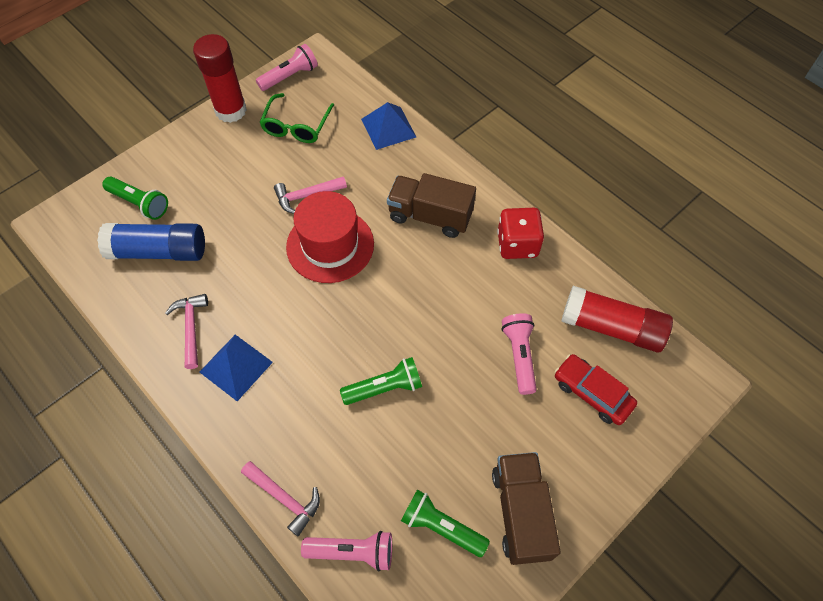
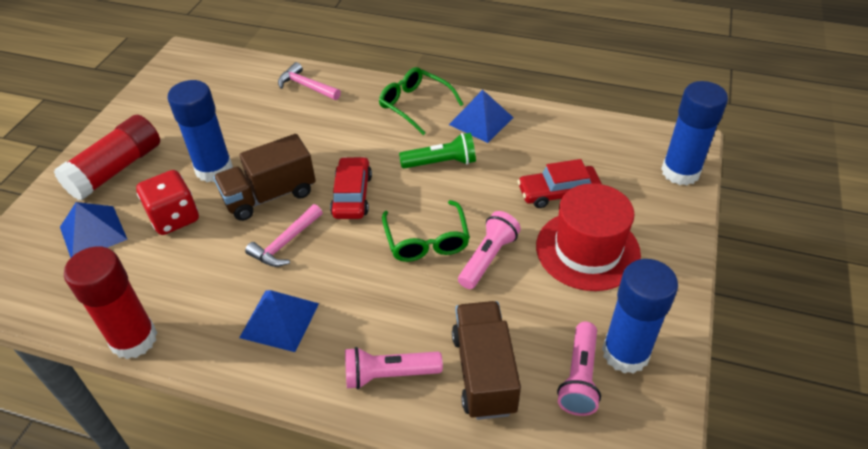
blue glue stick: 1 -> 3
blue pyramid: 2 -> 3
green flashlight: 3 -> 1
green glasses: 1 -> 2
pink hammer: 3 -> 2
red car: 1 -> 2

